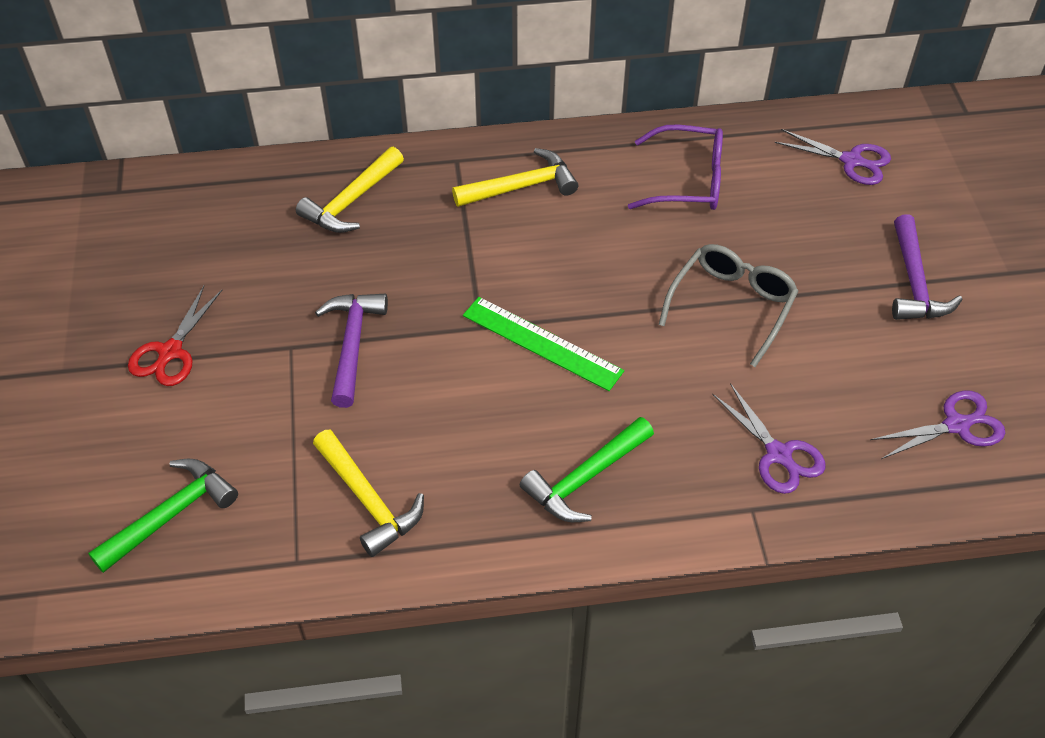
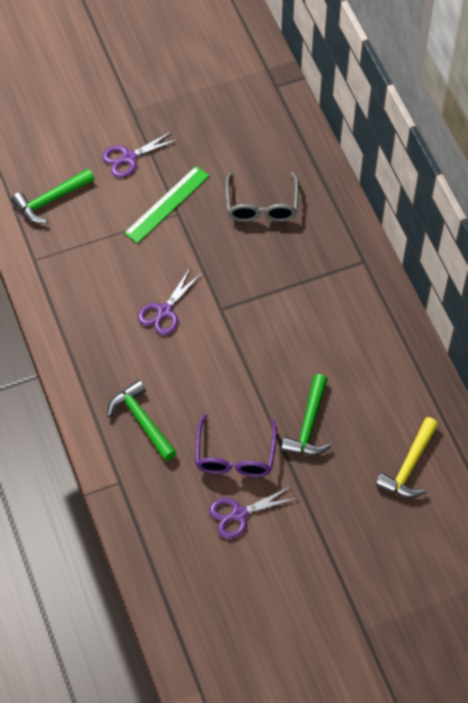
green hammer: 2 -> 3
purple hammer: 2 -> 0
red scissors: 1 -> 0
yellow hammer: 3 -> 1

